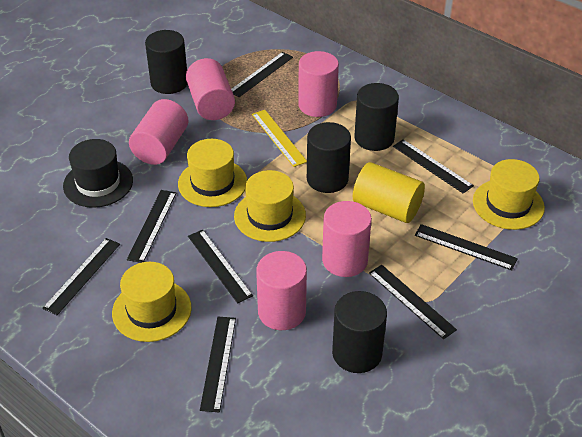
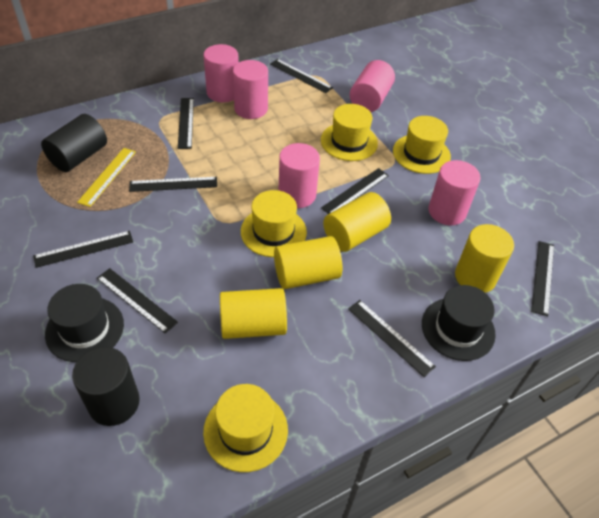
black cylinder: 4 -> 2
black hat: 1 -> 2
yellow cylinder: 1 -> 4

